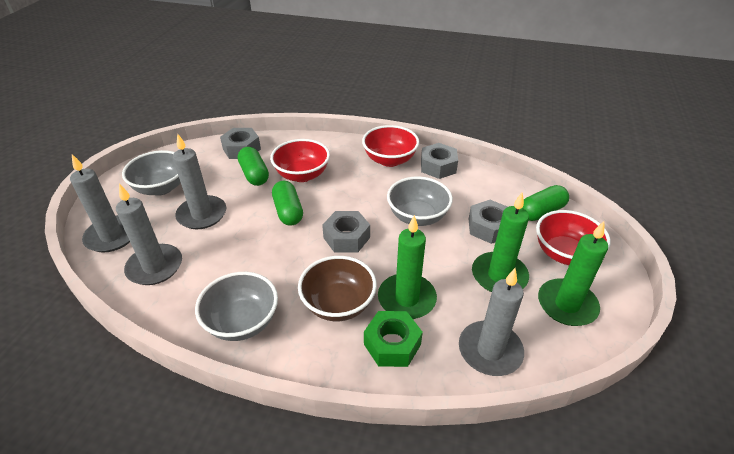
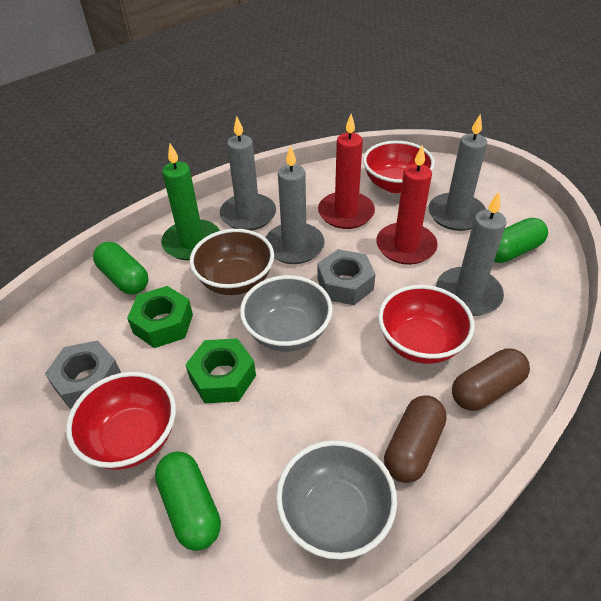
brown capsule: 0 -> 2
green candle: 3 -> 1
green nut: 1 -> 2
grey bowl: 3 -> 2
grey nut: 4 -> 2
red candle: 0 -> 2

